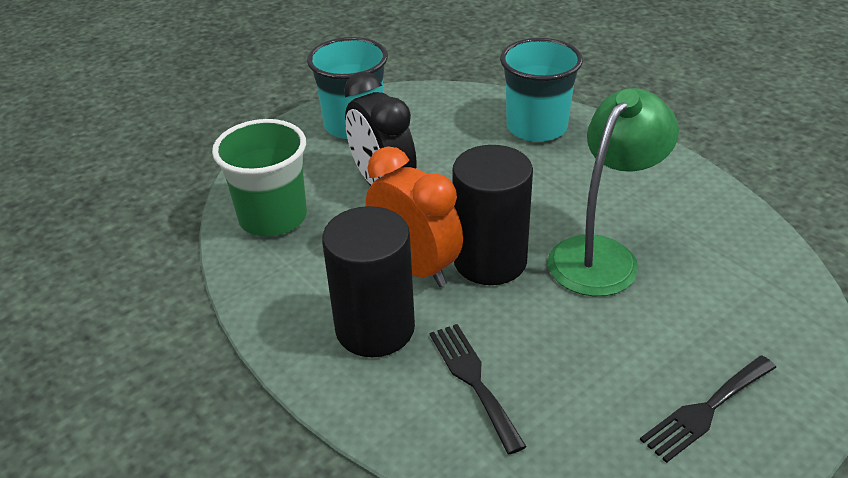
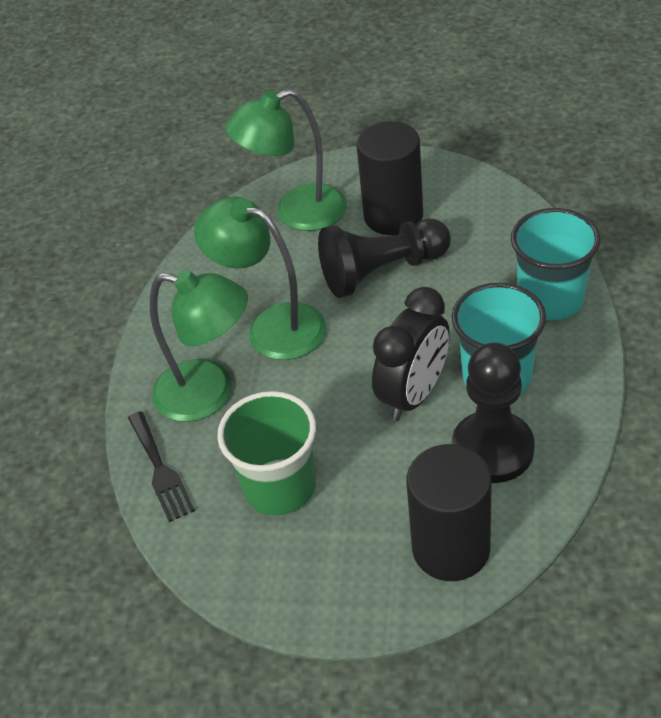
black fork: 2 -> 1
black pawn: 0 -> 2
green lamp: 1 -> 3
orange clock: 1 -> 0

